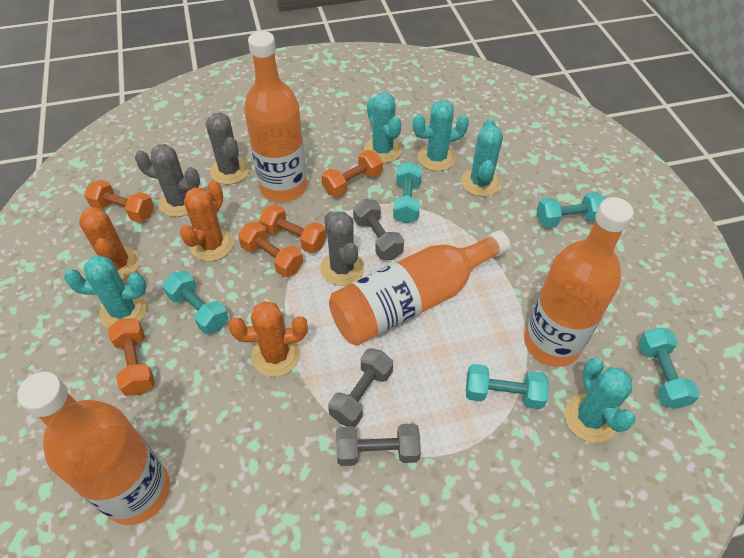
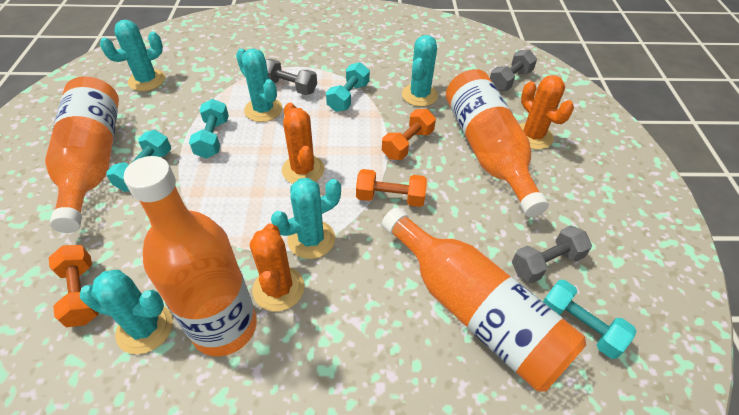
grey cactus: 3 -> 0
orange dumbbell: 5 -> 3
turquoise dumbbell: 5 -> 4

